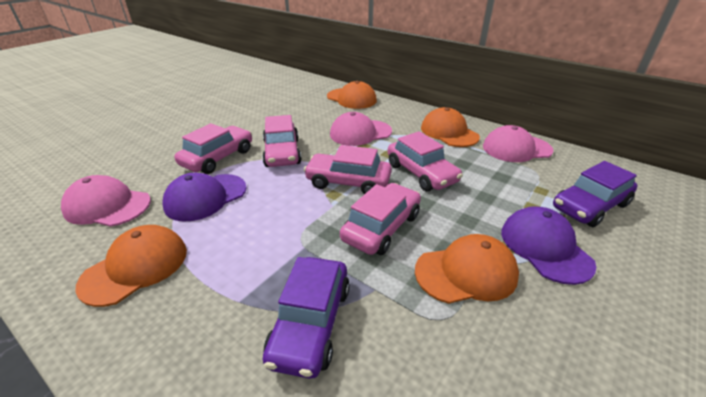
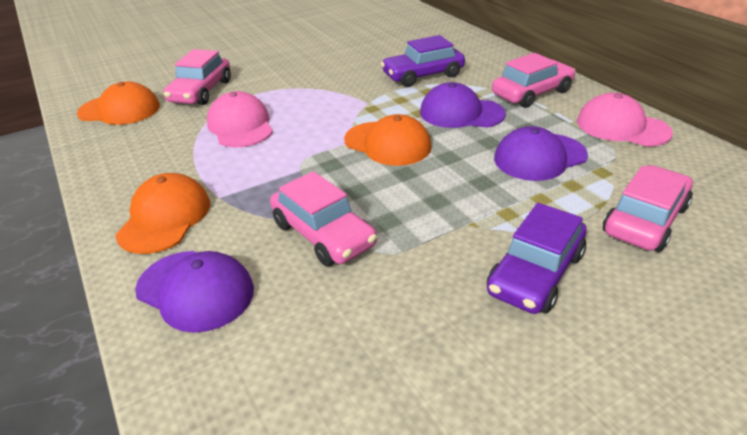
orange cap: 4 -> 3
pink cap: 3 -> 2
pink car: 5 -> 4
purple cap: 2 -> 3

